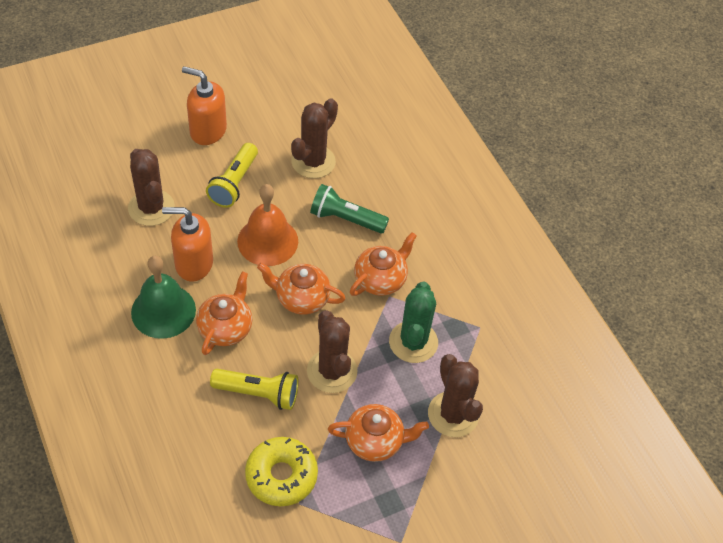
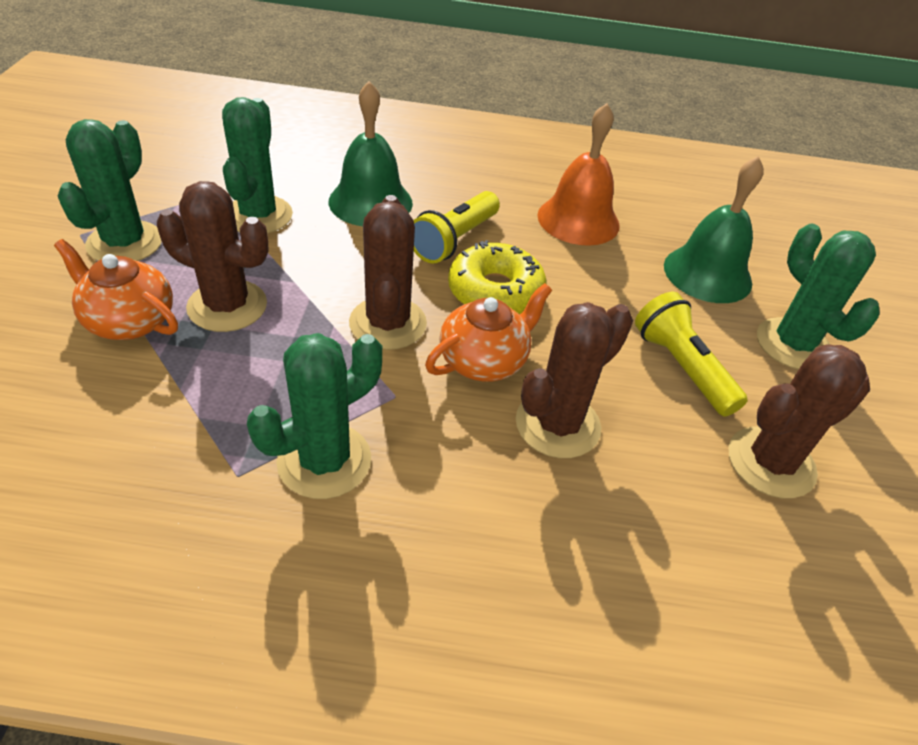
green bell: 1 -> 2
green cactus: 1 -> 4
green flashlight: 1 -> 0
orange soap dispenser: 2 -> 0
orange teapot: 4 -> 2

